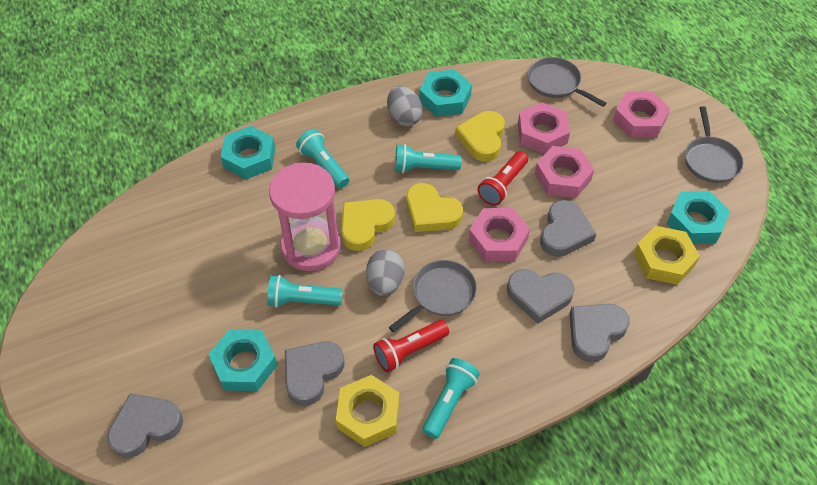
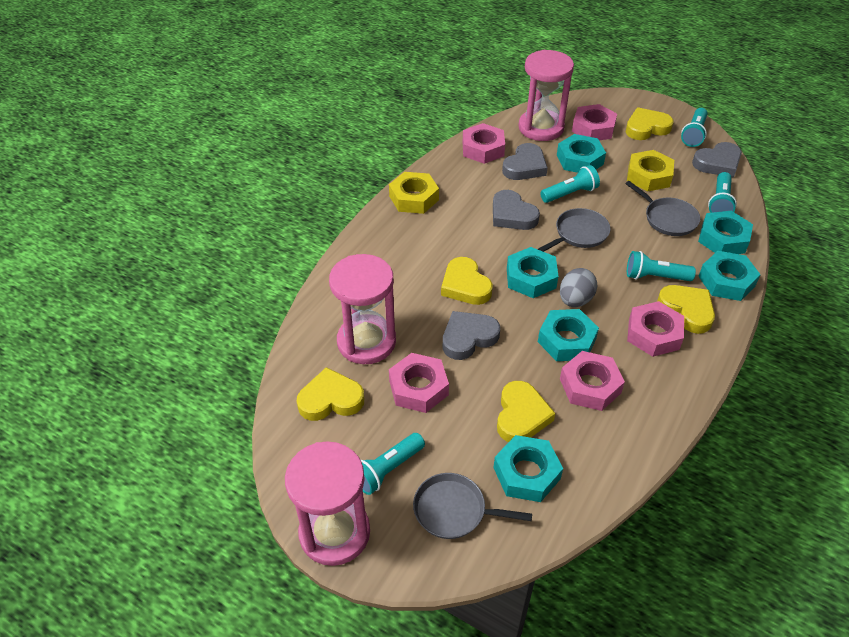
grey egg: 2 -> 1
grey heart: 5 -> 4
pink hourglass: 1 -> 3
pink nut: 4 -> 5
red flashlight: 2 -> 0
turquoise flashlight: 4 -> 5
turquoise nut: 4 -> 6
yellow heart: 3 -> 5

